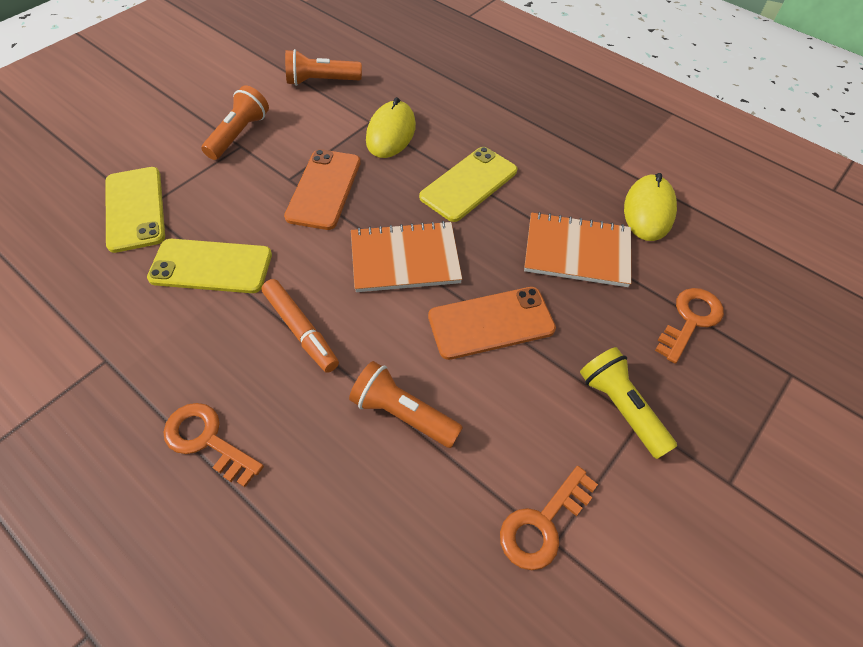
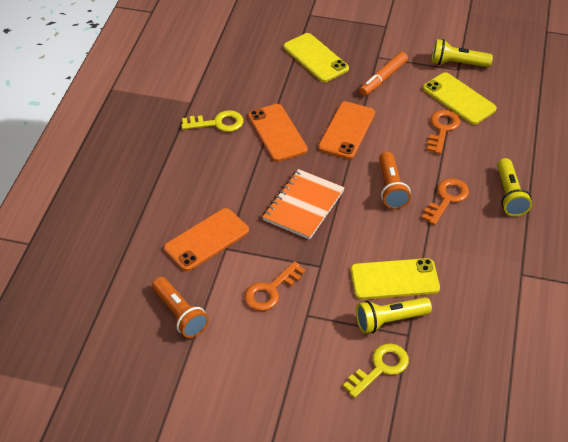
orange flashlight: 3 -> 2
orange notebook: 2 -> 1
orange phone: 2 -> 3
yellow flashlight: 1 -> 3
yellow key: 0 -> 2
yellow mouse: 2 -> 0

